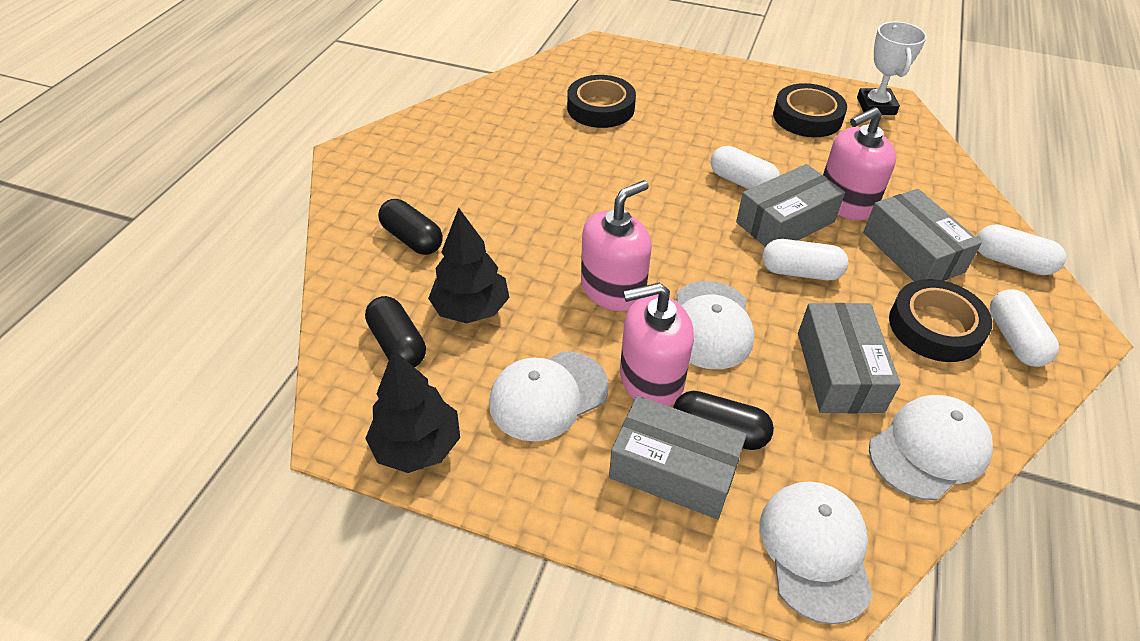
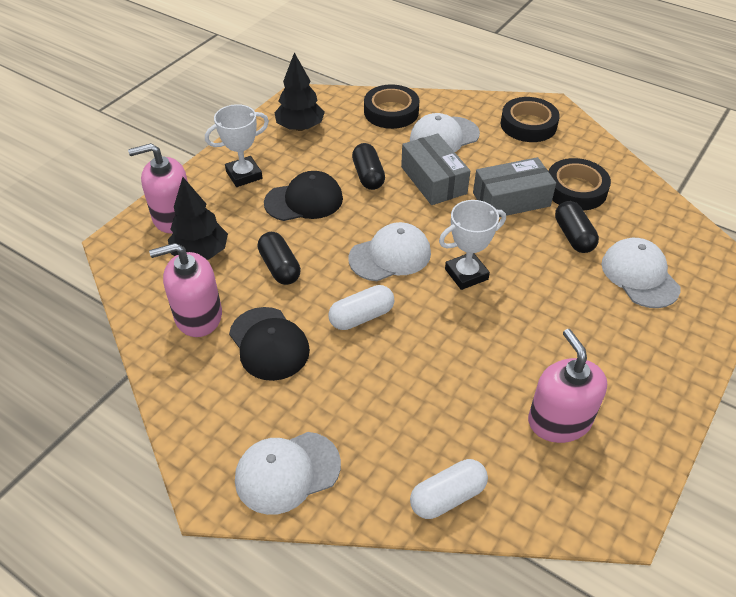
black cap: 0 -> 2
grey box: 4 -> 2
white capsule: 4 -> 2
white trophy: 1 -> 2

